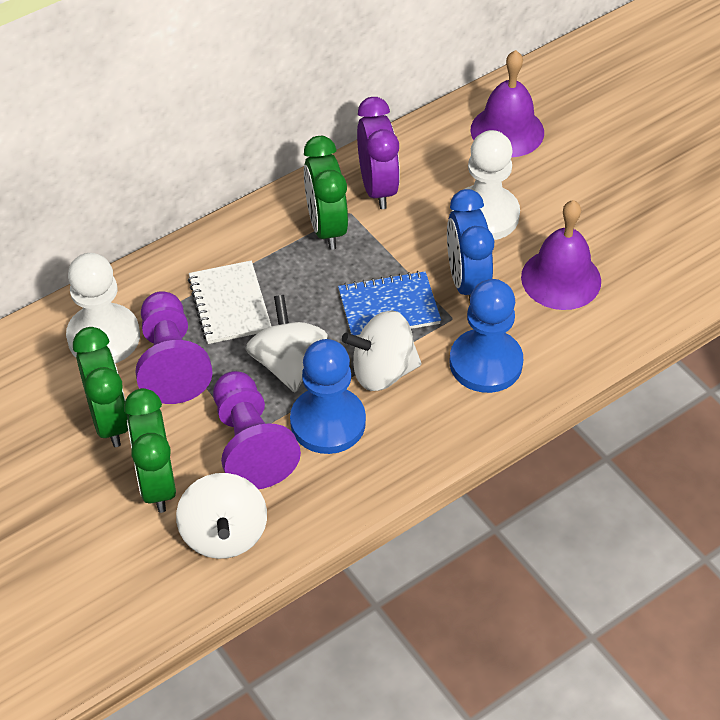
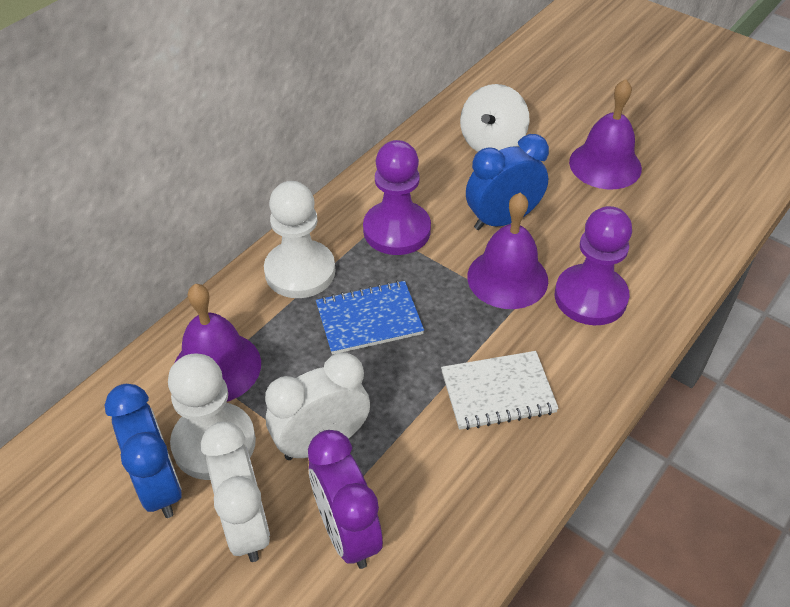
blue clock: 1 -> 2
blue pawn: 2 -> 0
green clock: 3 -> 0
purple bell: 2 -> 3
white clock: 0 -> 2
white spinning top: 3 -> 1

